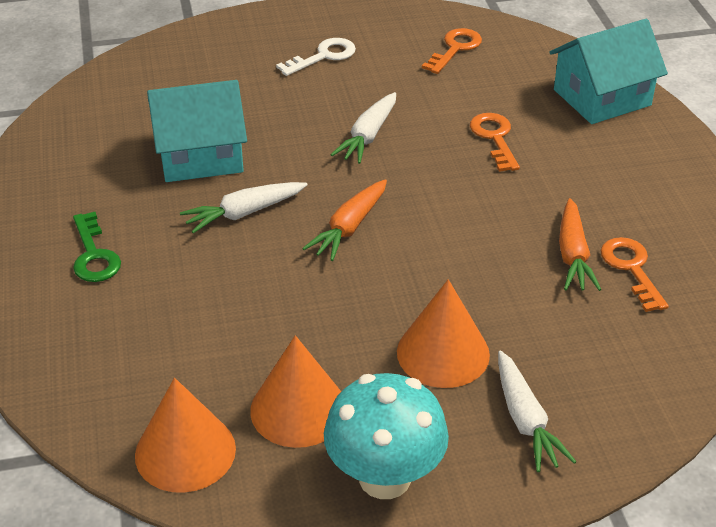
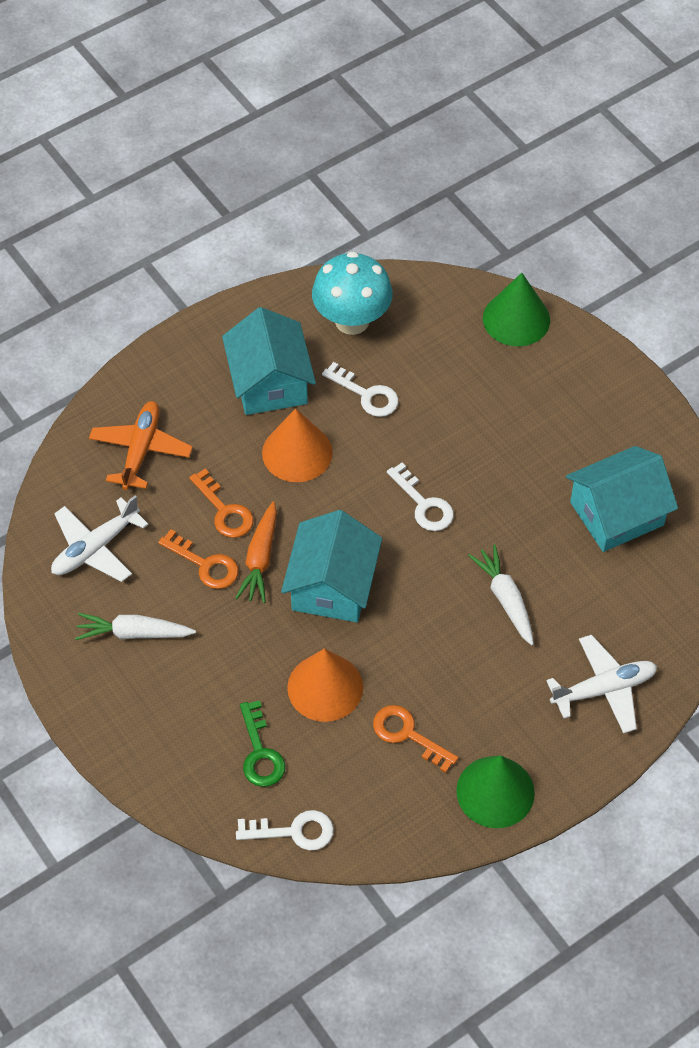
green cone: 0 -> 2
orange carrot: 2 -> 1
orange cone: 3 -> 2
orange plane: 0 -> 1
turquoise house: 2 -> 3
white carrot: 3 -> 2
white key: 1 -> 3
white plane: 0 -> 2

